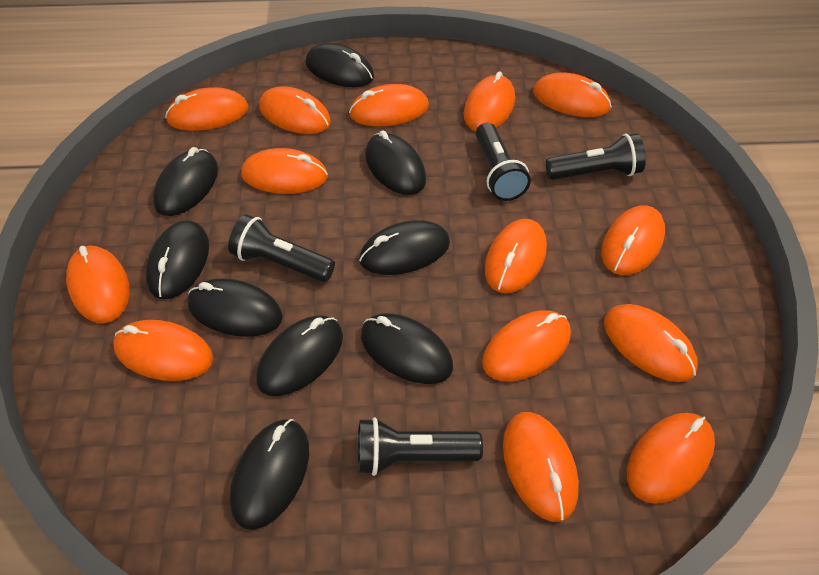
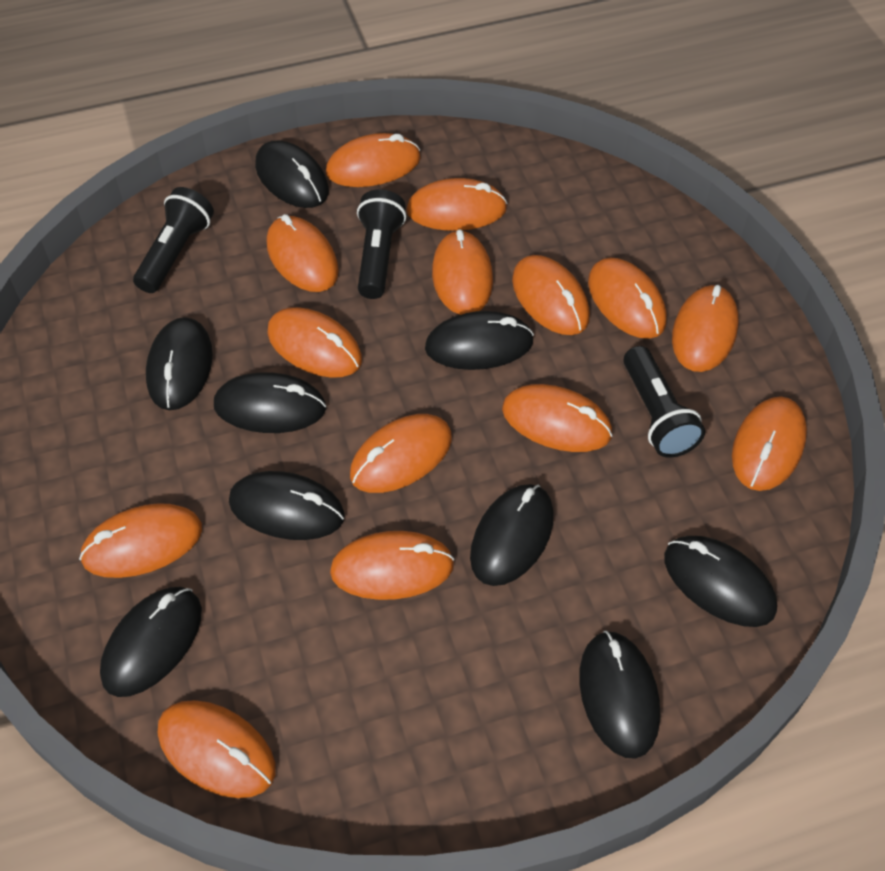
black flashlight: 4 -> 3

